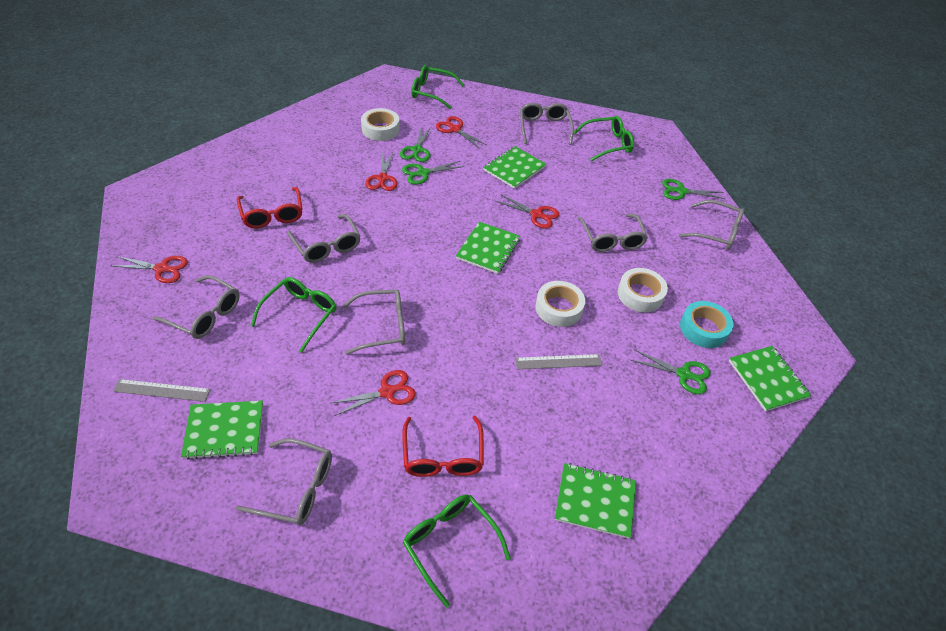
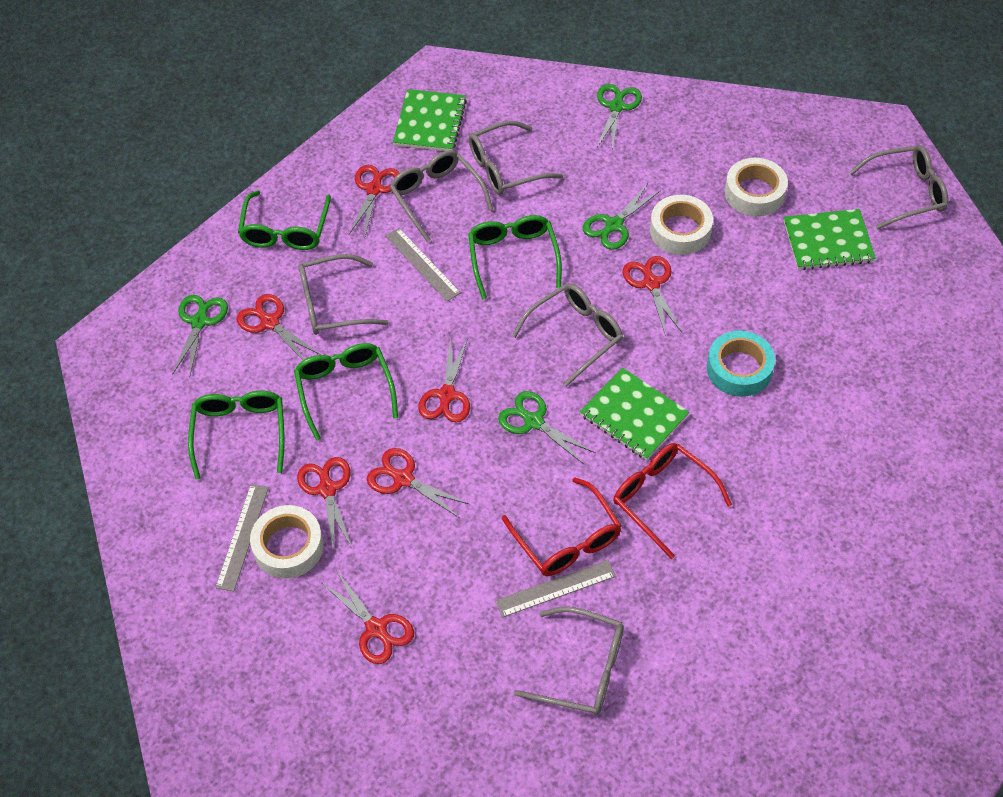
green notebook: 5 -> 3
grey glasses: 7 -> 6
grey ruler: 2 -> 3
red scissors: 5 -> 7

